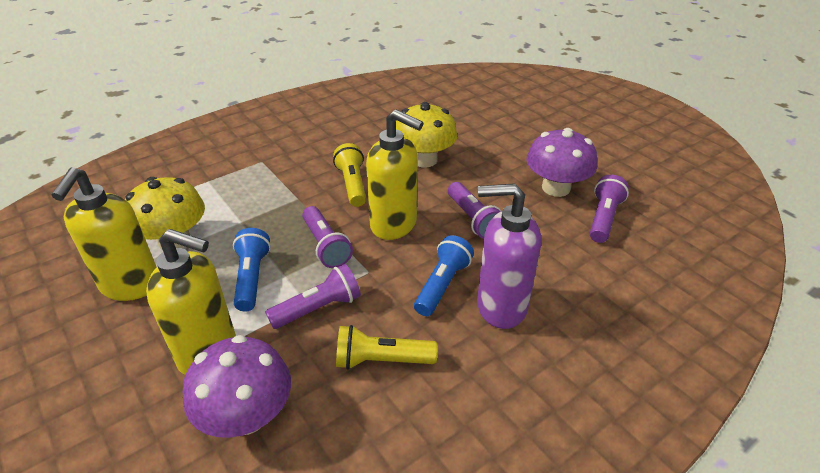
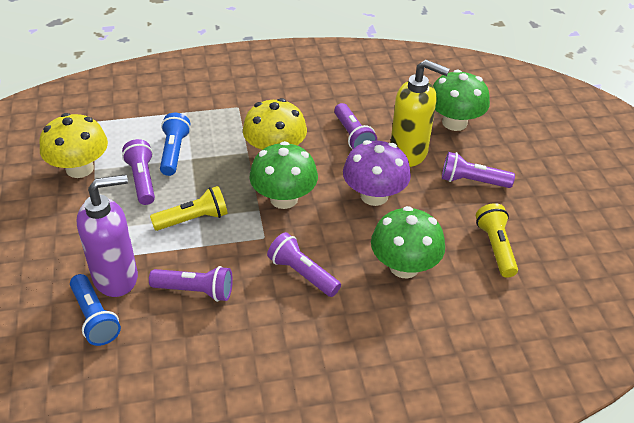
green mushroom: 0 -> 3
purple flashlight: 4 -> 5
purple mushroom: 2 -> 1
yellow soap dispenser: 3 -> 1

